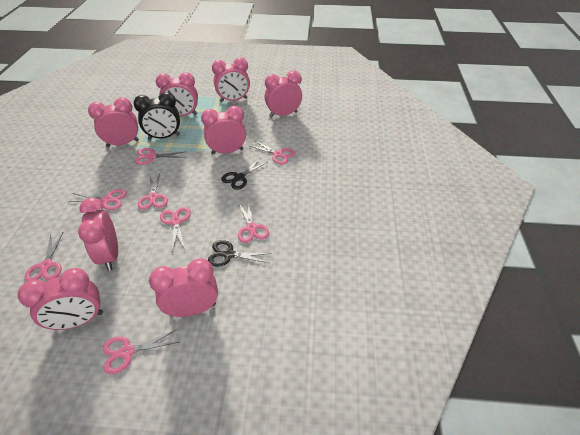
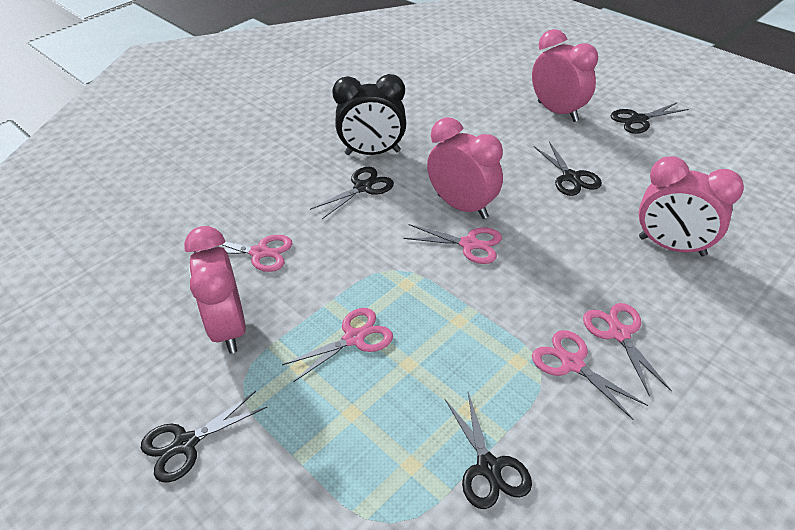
black scissors: 2 -> 5
pink clock: 8 -> 4
pink scissors: 8 -> 5

